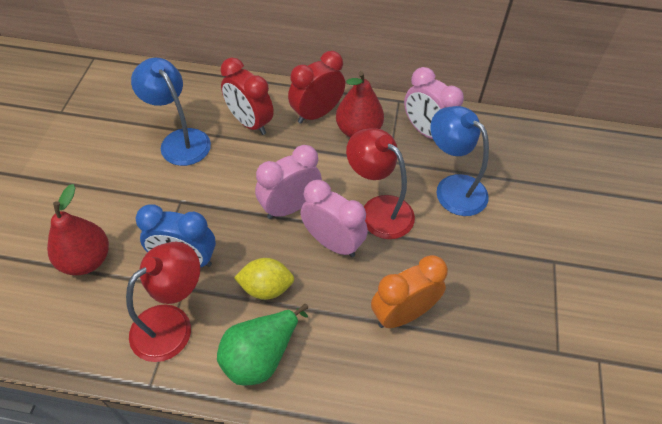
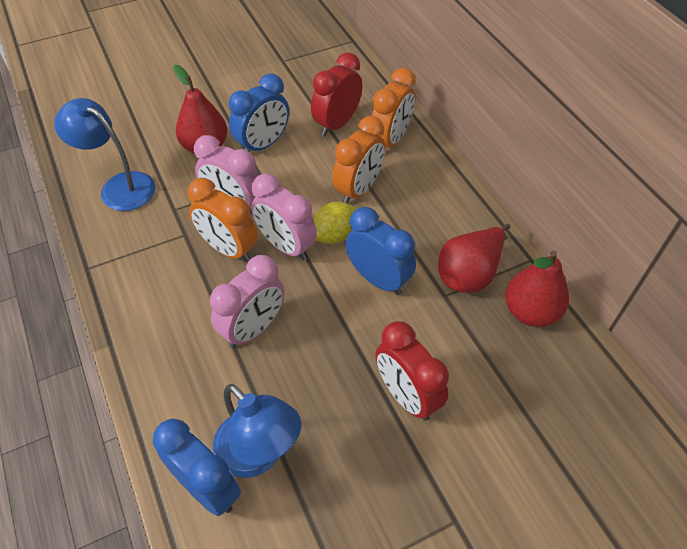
blue clock: 1 -> 3
green pear: 1 -> 0
orange clock: 1 -> 3
red lamp: 2 -> 0
red pear: 2 -> 3

